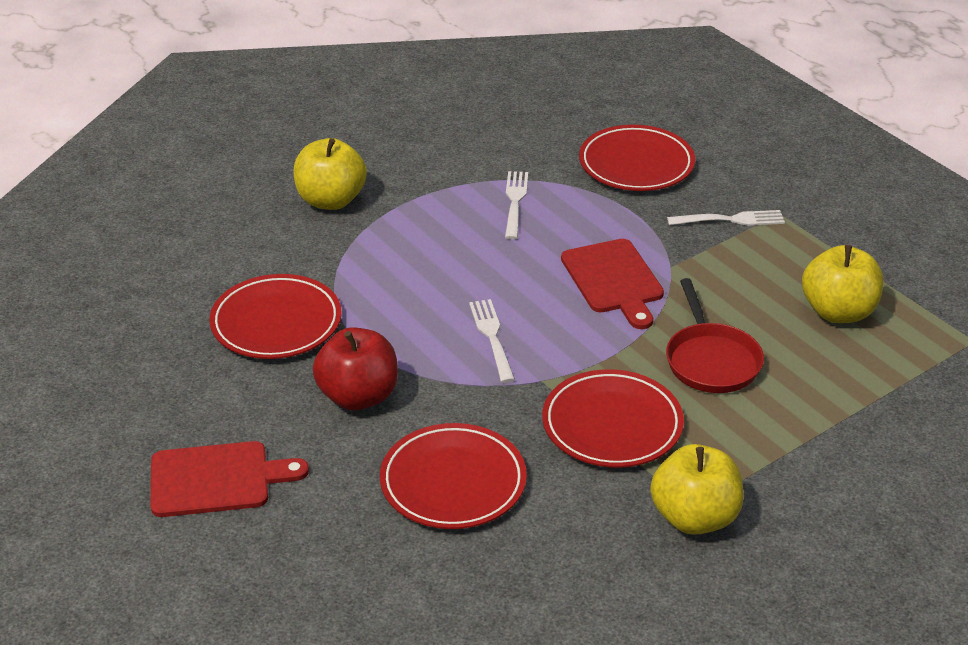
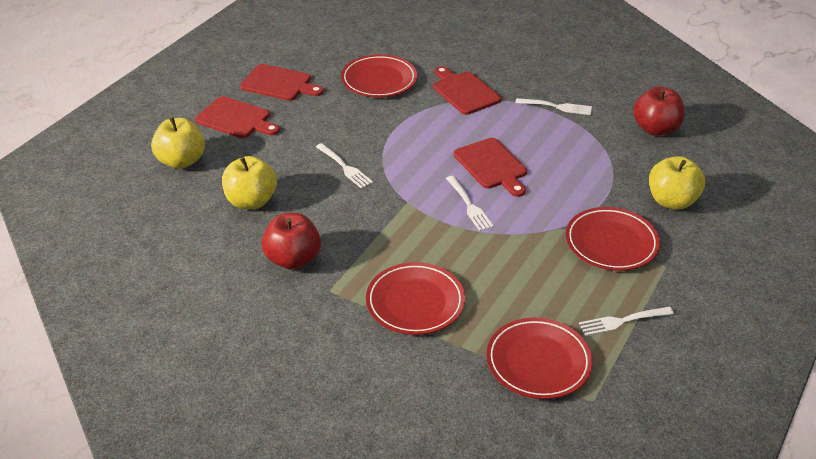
red apple: 1 -> 2
red cutting board: 2 -> 4
red pan: 1 -> 0
white fork: 3 -> 4

